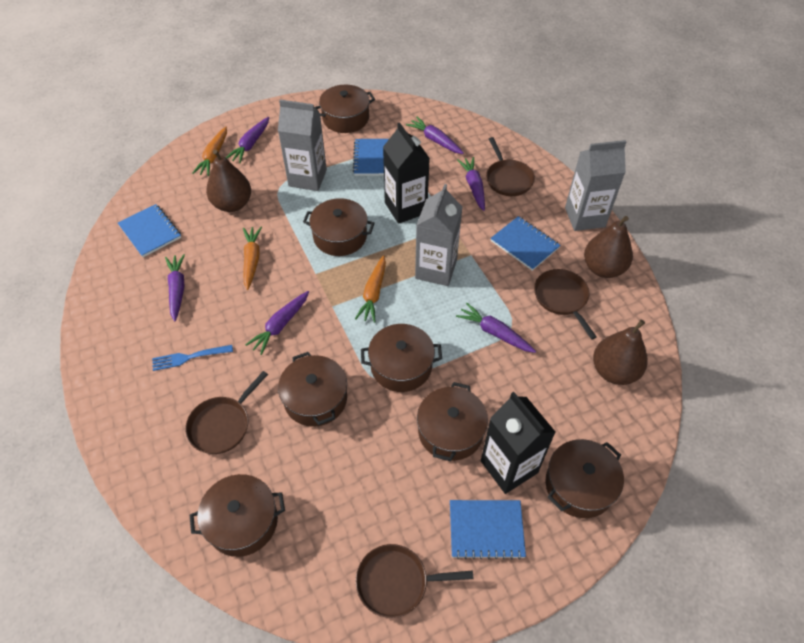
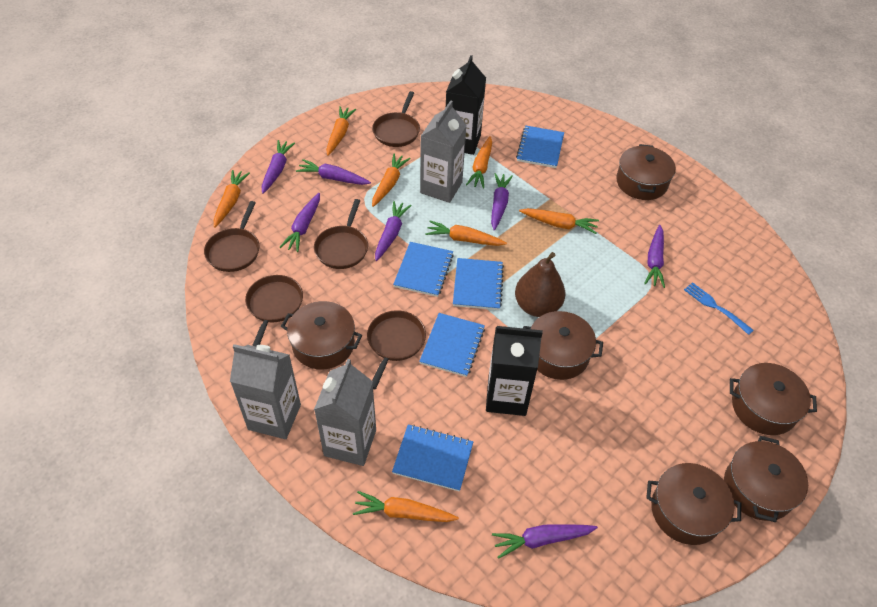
blue notebook: 4 -> 5
brown pan: 4 -> 5
brown pear: 3 -> 1
brown pot: 7 -> 6
orange carrot: 3 -> 7
purple carrot: 6 -> 7

